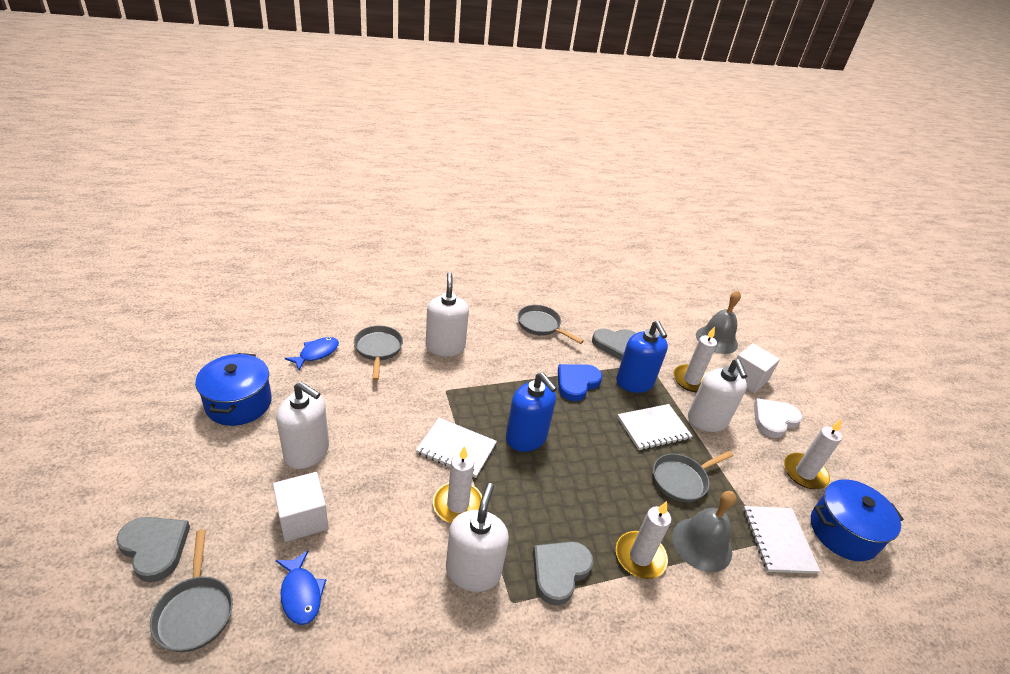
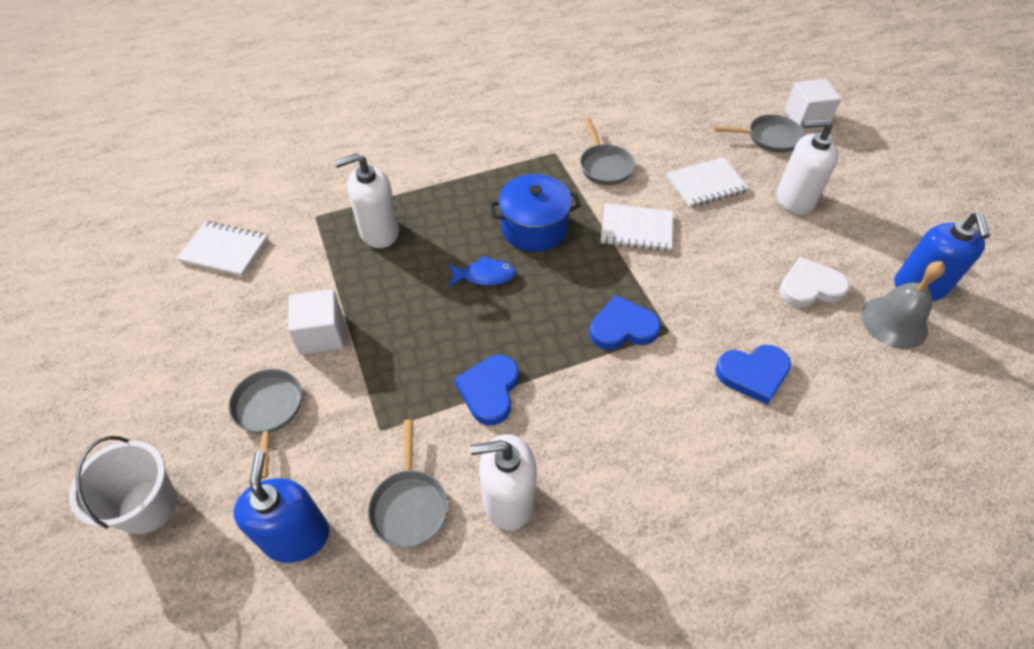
blue fish: 2 -> 1
blue heart: 1 -> 3
blue pot: 2 -> 1
grey bell: 2 -> 1
grey heart: 3 -> 0
white bucket: 0 -> 1
white candle: 4 -> 0
white soap dispenser: 4 -> 3

